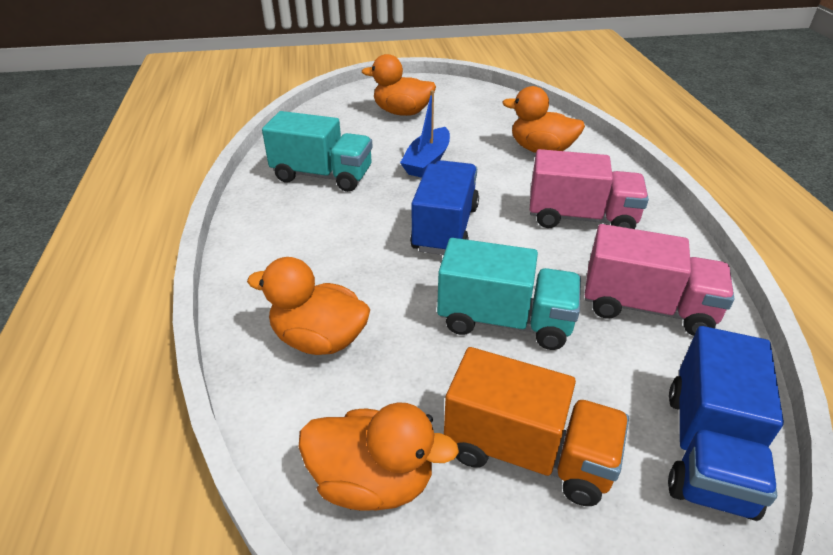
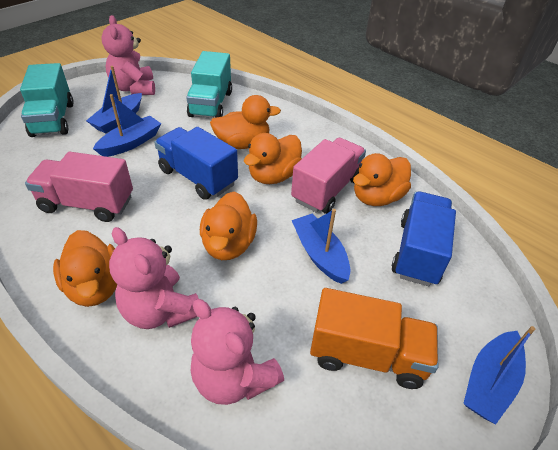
blue boat: 1 -> 4
orange duck: 4 -> 5
pink teddy bear: 0 -> 3

